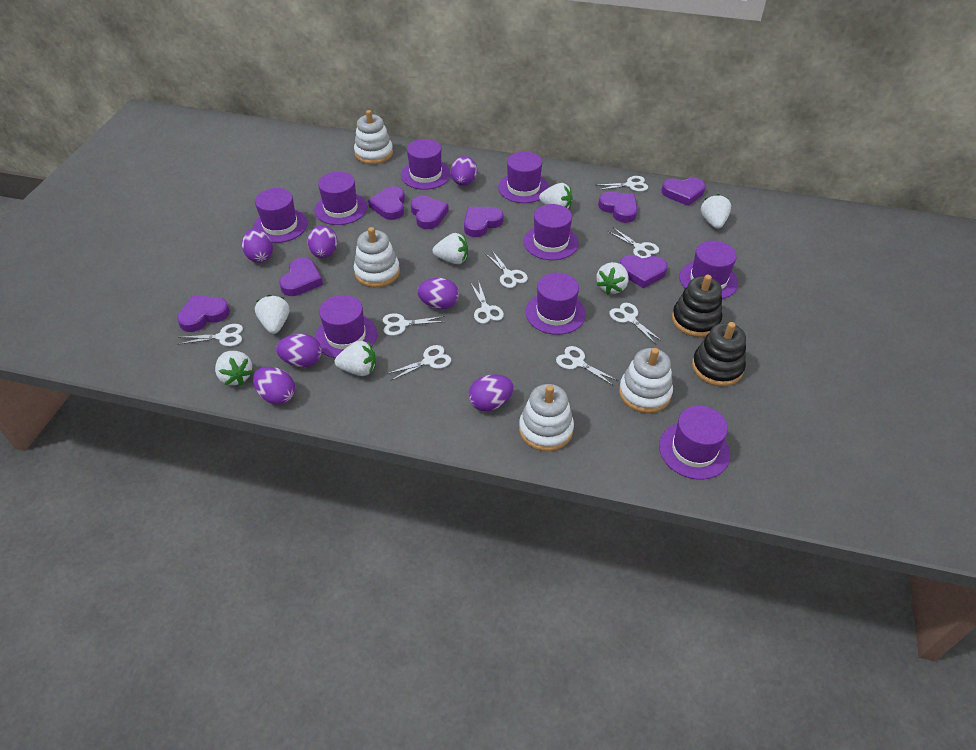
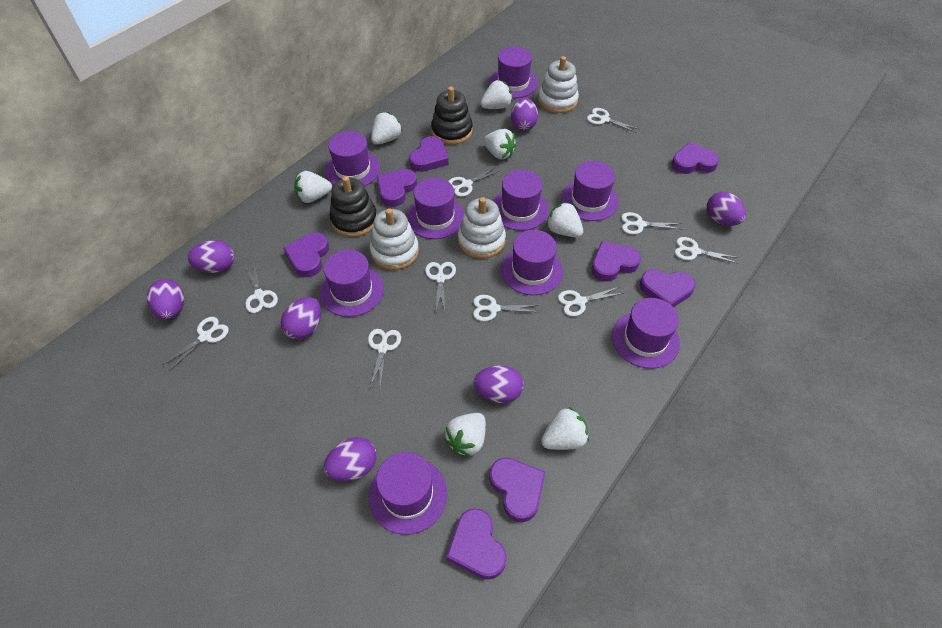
white scissors: 9 -> 10
white stacking toy: 4 -> 3

